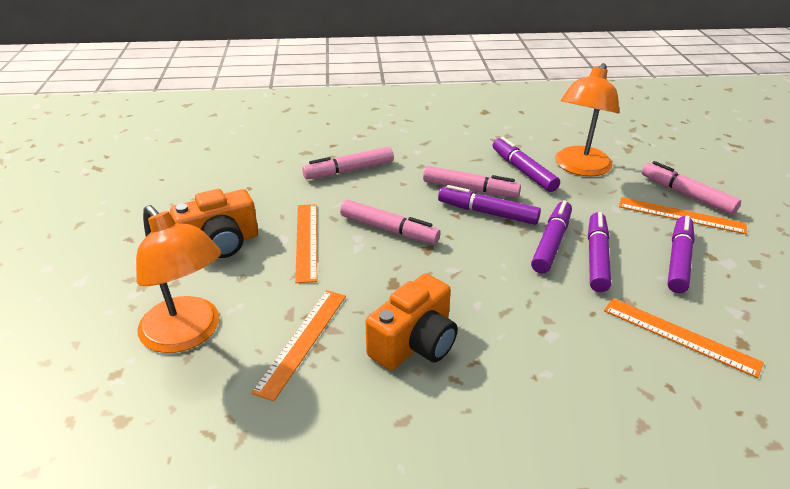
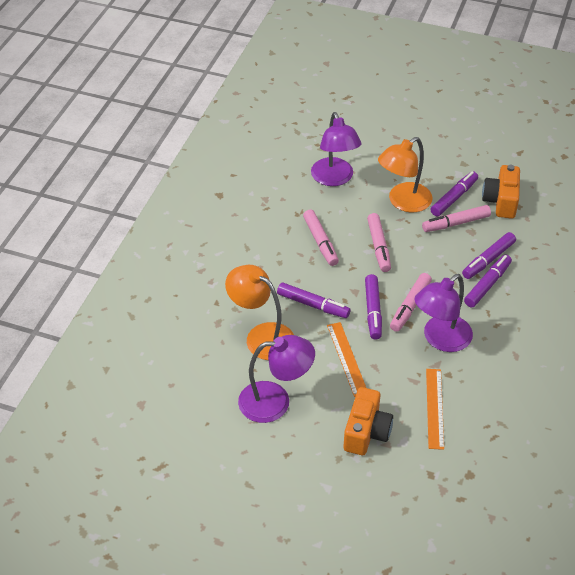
orange ruler: 4 -> 2
purple lamp: 0 -> 3

